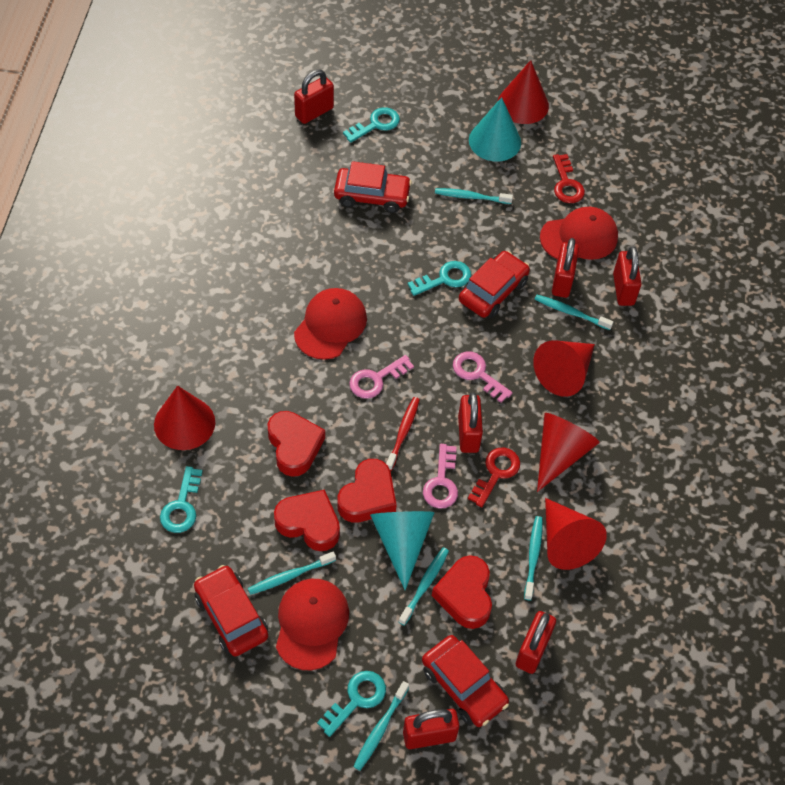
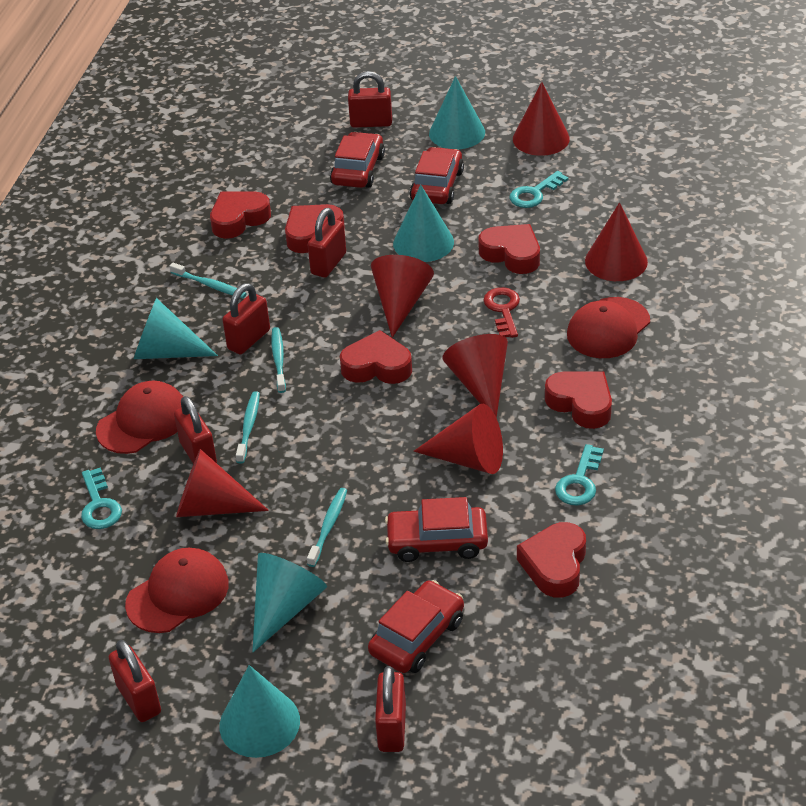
pink key: 3 -> 0
red cone: 5 -> 6
red heart: 4 -> 6
red key: 2 -> 1
red toothbrush: 1 -> 0
turquoise cone: 2 -> 5
turquoise key: 4 -> 3
turquoise toothbrush: 6 -> 4

